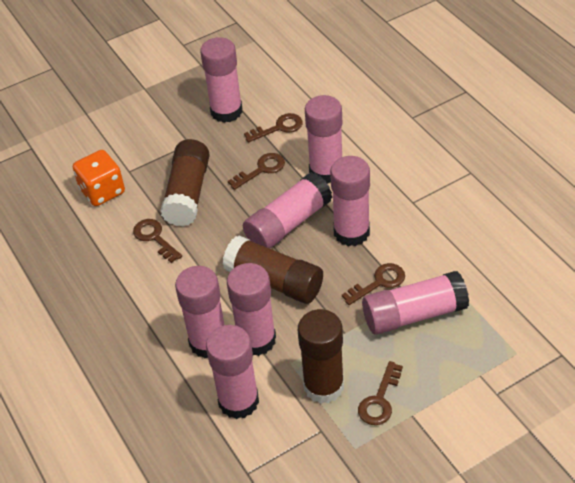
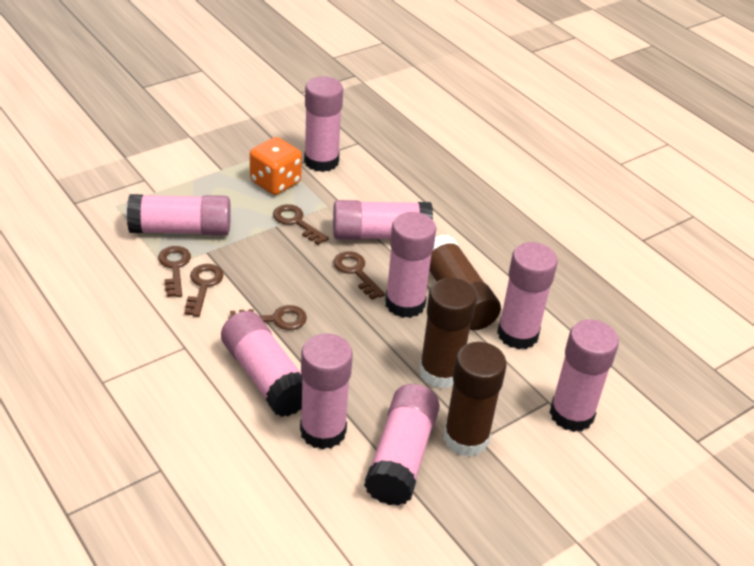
pink glue stick: 8 -> 9

